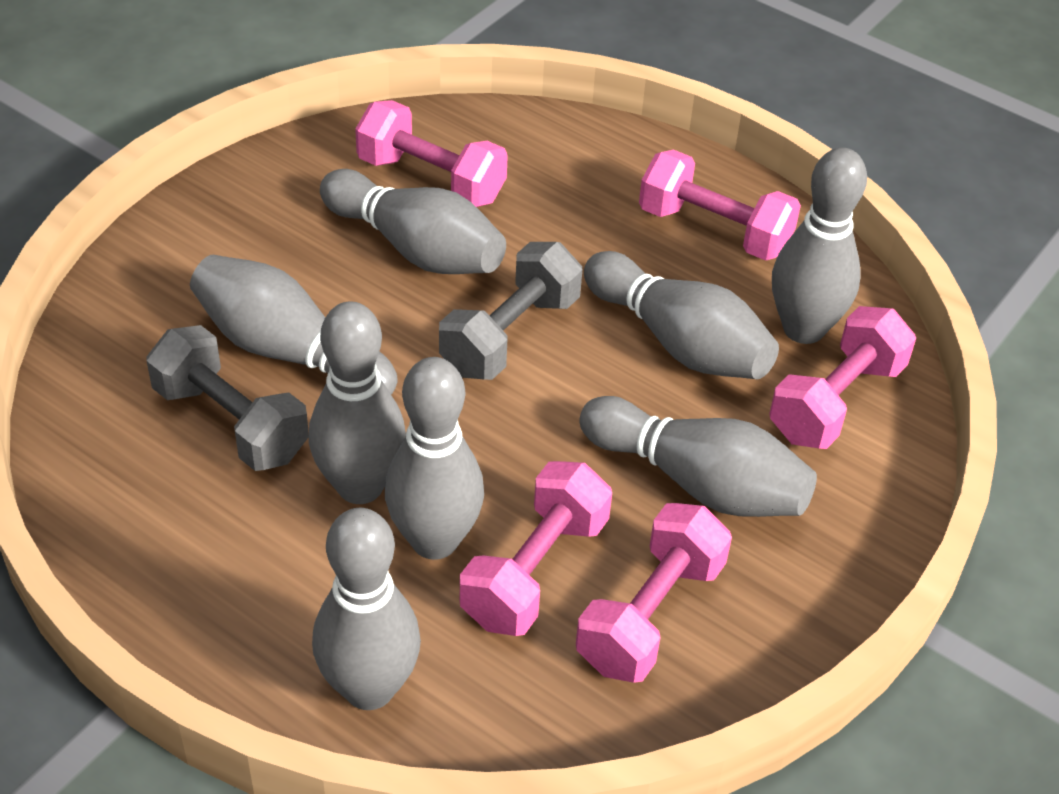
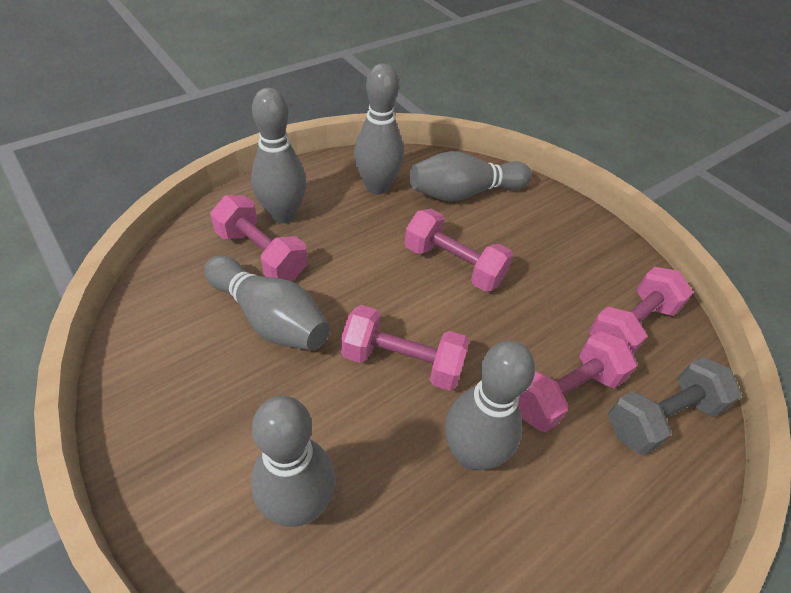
grey bowling pin: 8 -> 6
grey dumbbell: 2 -> 1

